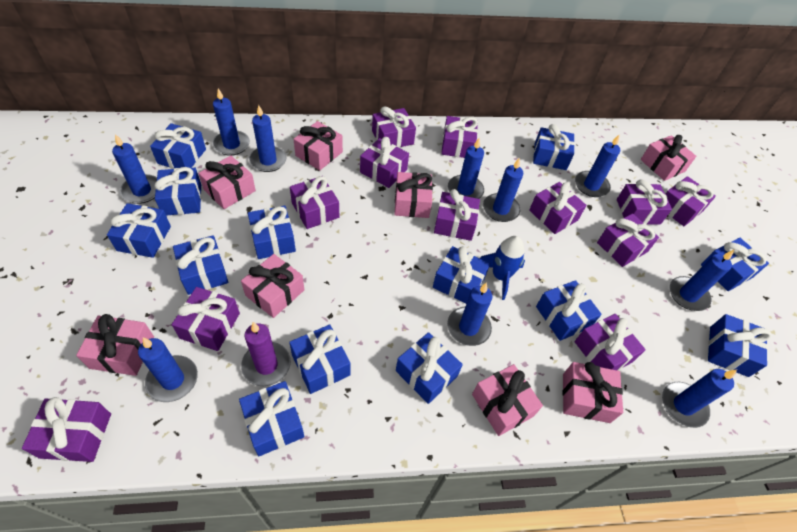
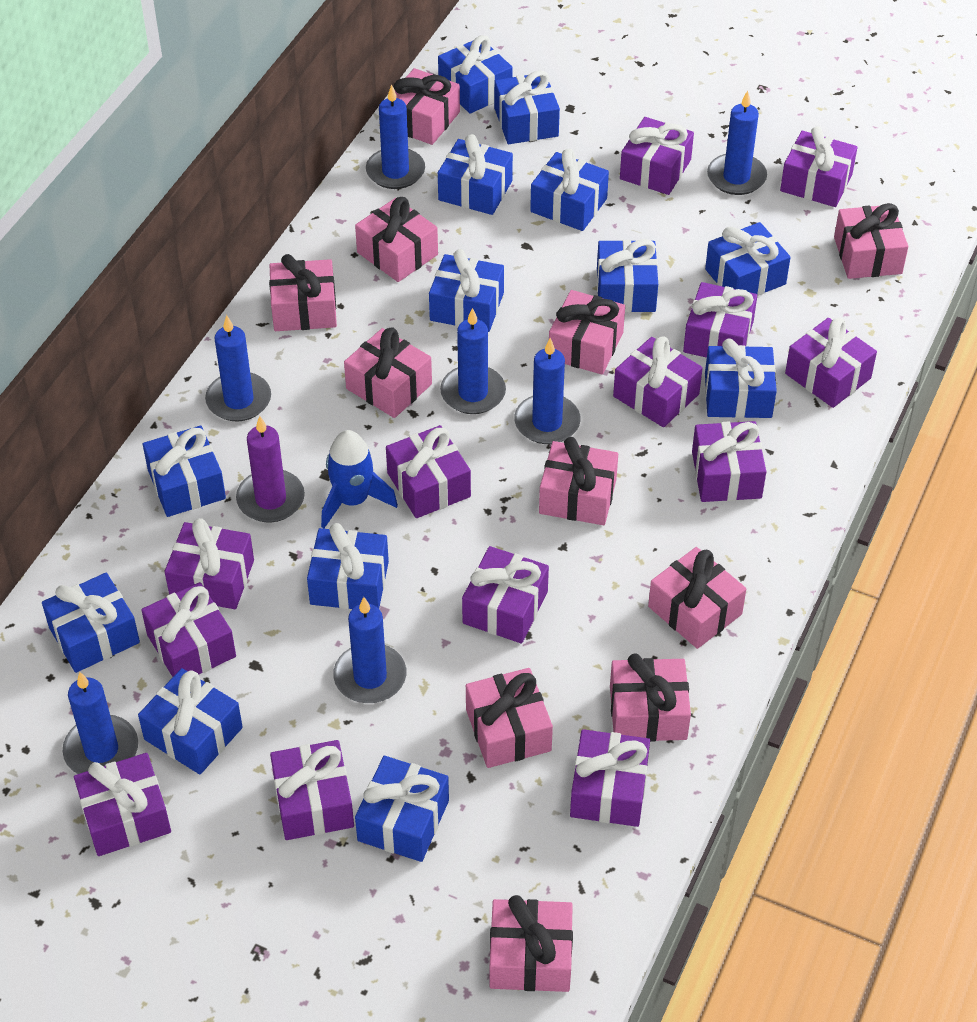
blue candle: 10 -> 7
pink gift: 8 -> 11
purple gift: 12 -> 13

